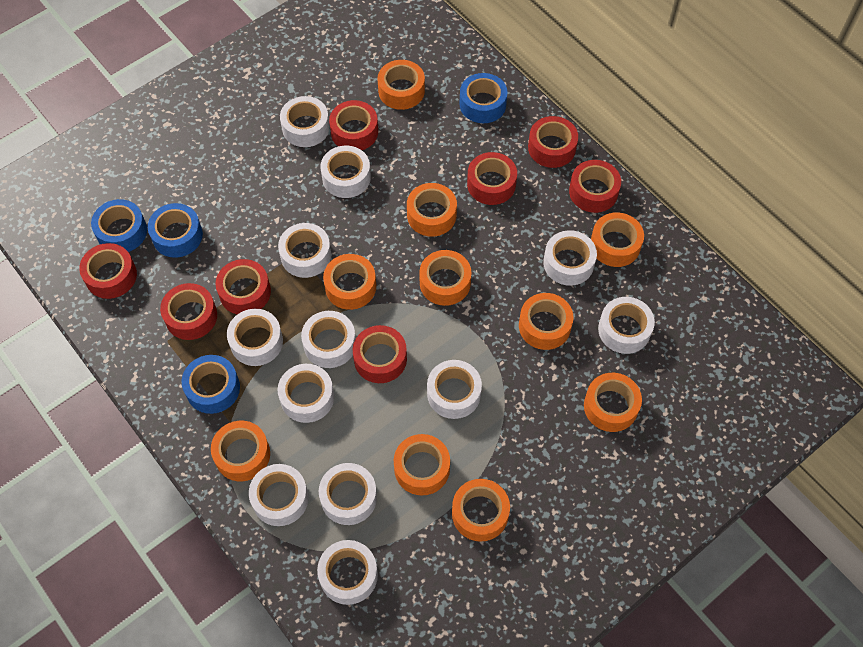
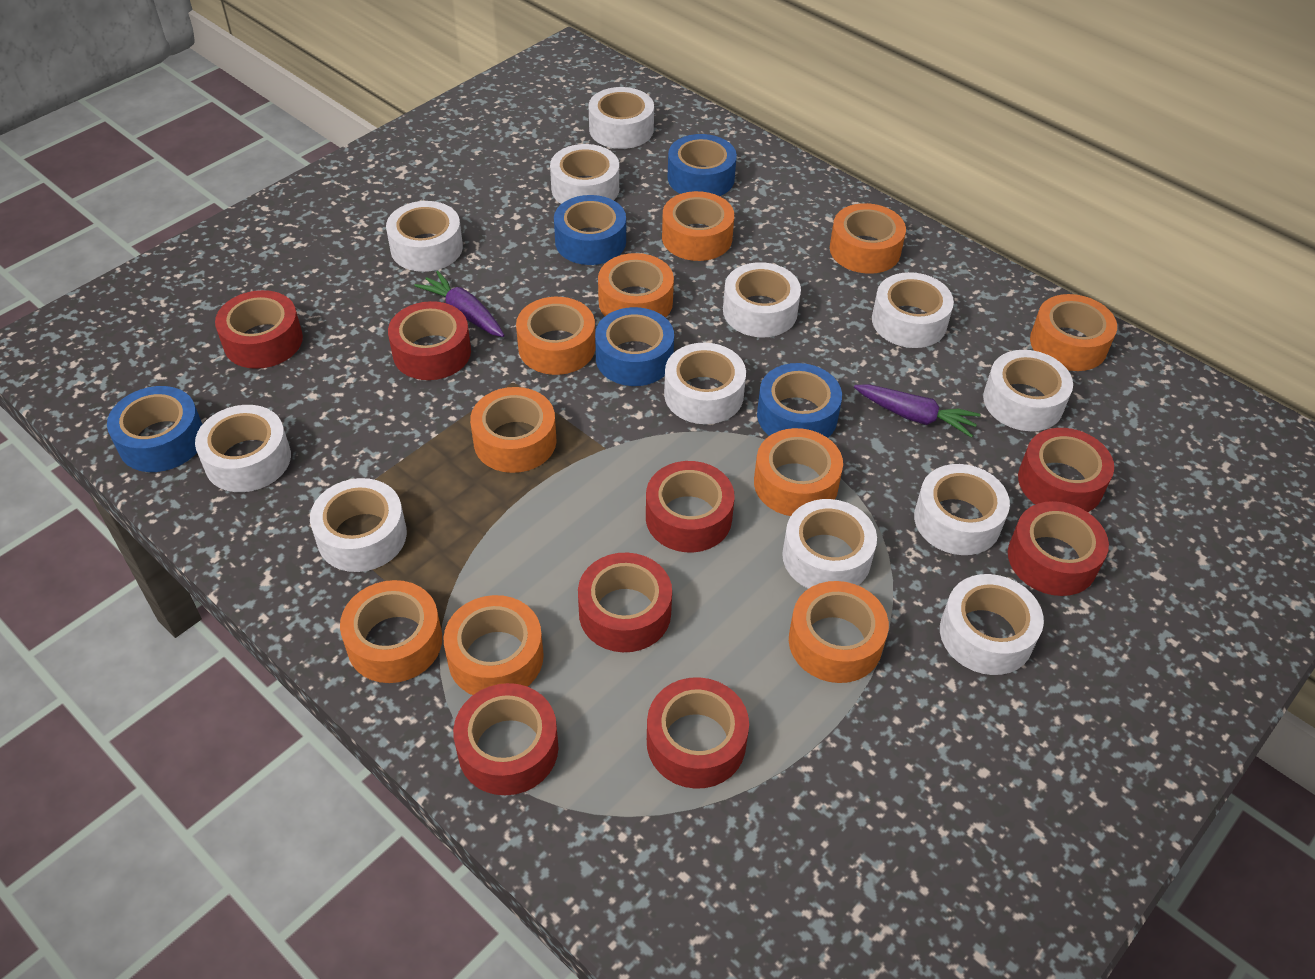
blue tape: 4 -> 5
purple carrot: 0 -> 2

